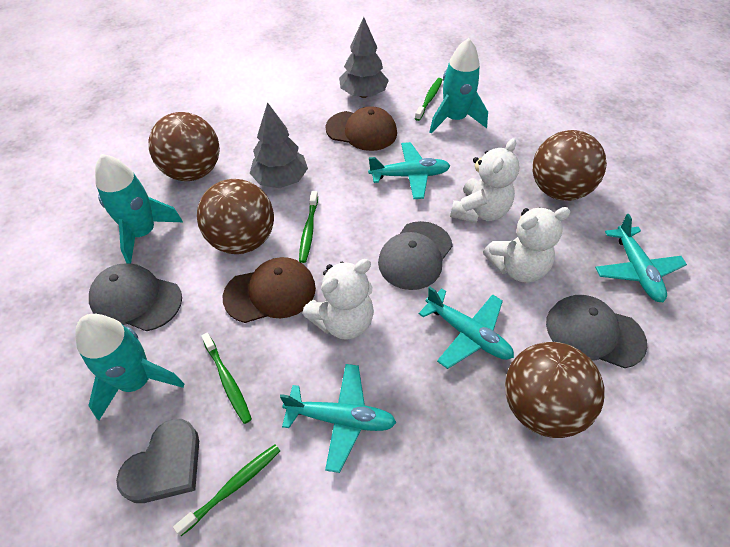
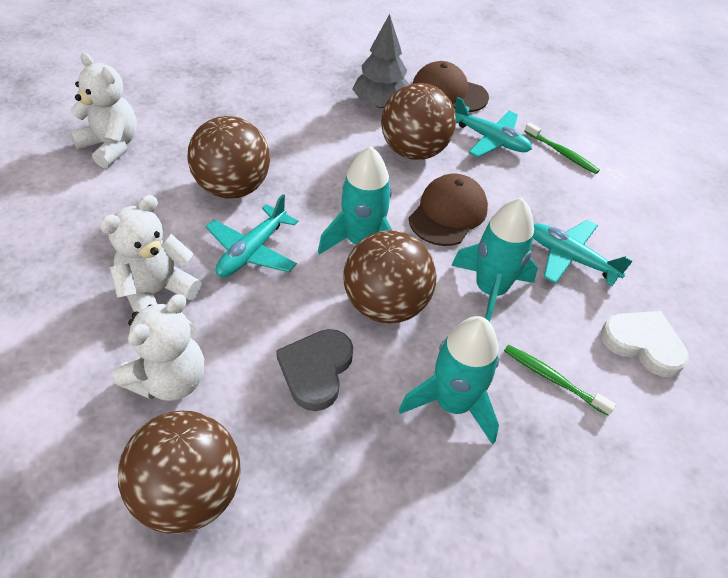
green toothbrush: 4 -> 2
grey cap: 3 -> 0
grey tree: 2 -> 1
turquoise plane: 4 -> 3
white heart: 0 -> 1

